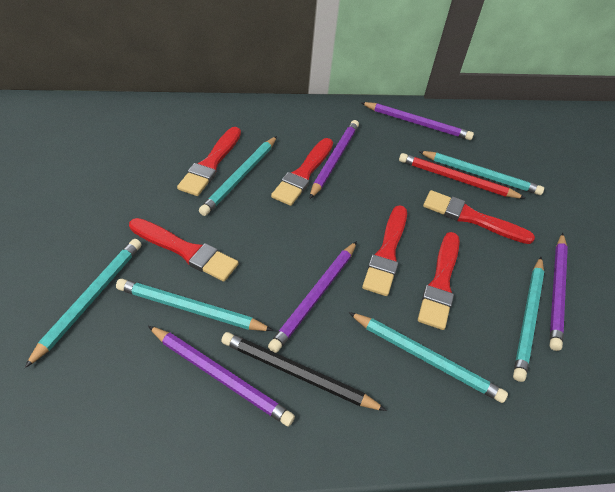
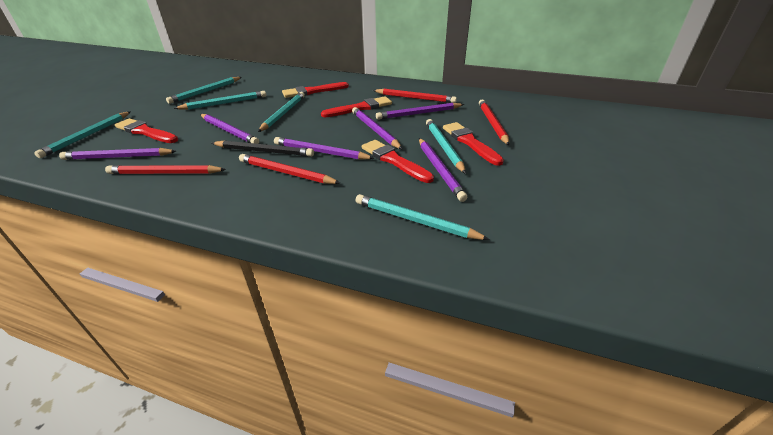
purple pencil: 5 -> 6
red brush: 6 -> 5
red pencil: 1 -> 4

